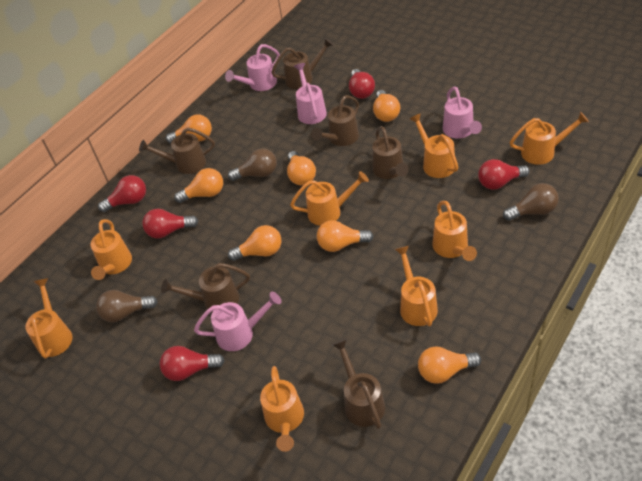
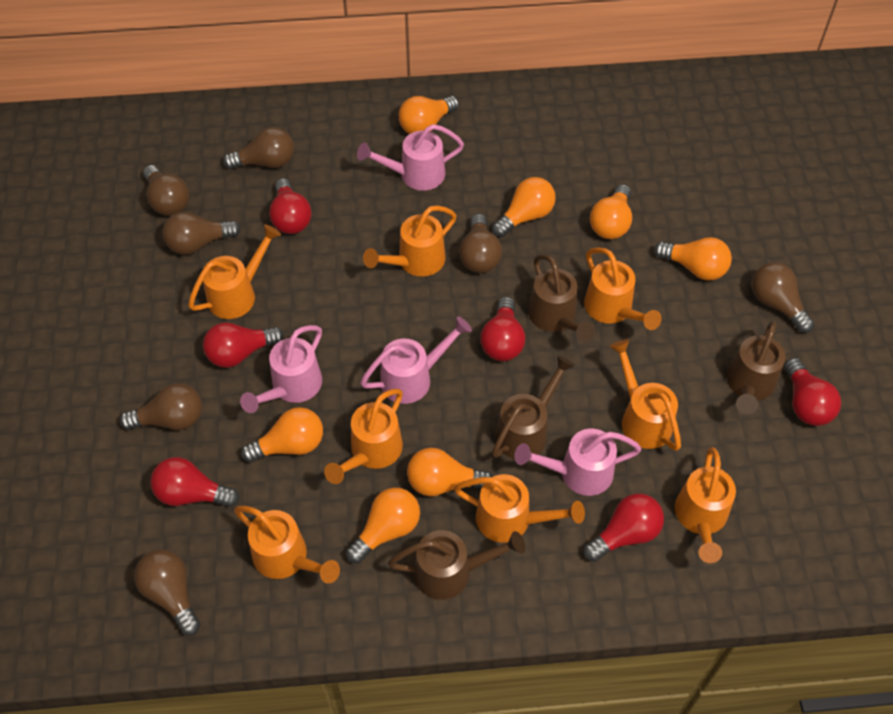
brown light bulb: 3 -> 7
brown watering can: 6 -> 4
red light bulb: 5 -> 6

